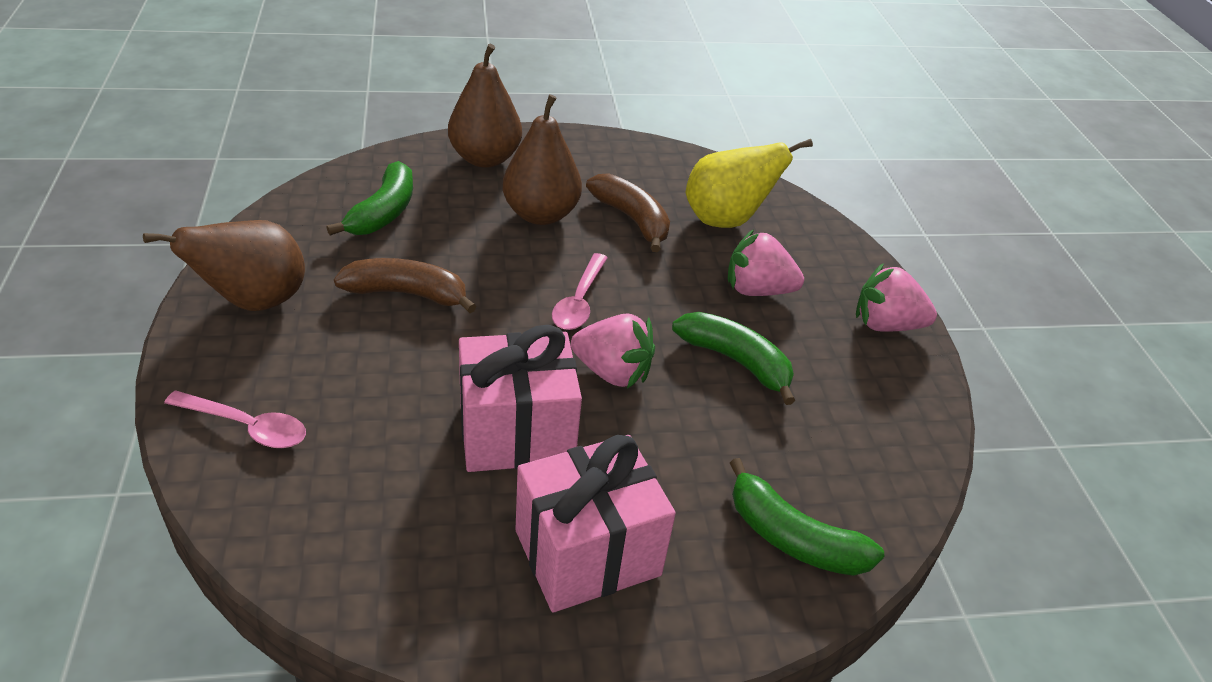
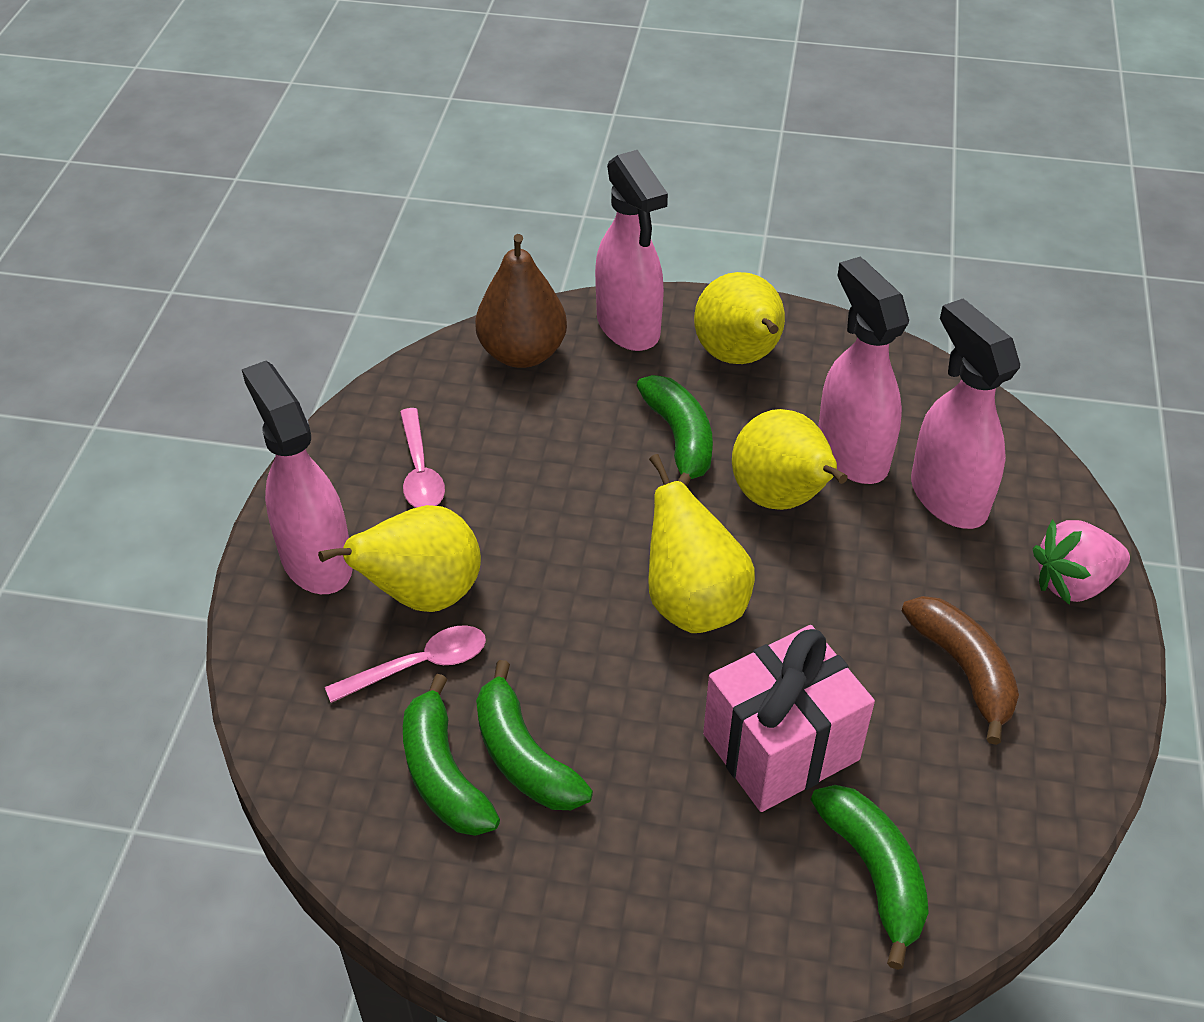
brown banana: 2 -> 1
brown pear: 3 -> 1
green banana: 3 -> 4
pink gift: 2 -> 1
pink spray bottle: 0 -> 4
pink strawberry: 3 -> 1
yellow pear: 1 -> 4

